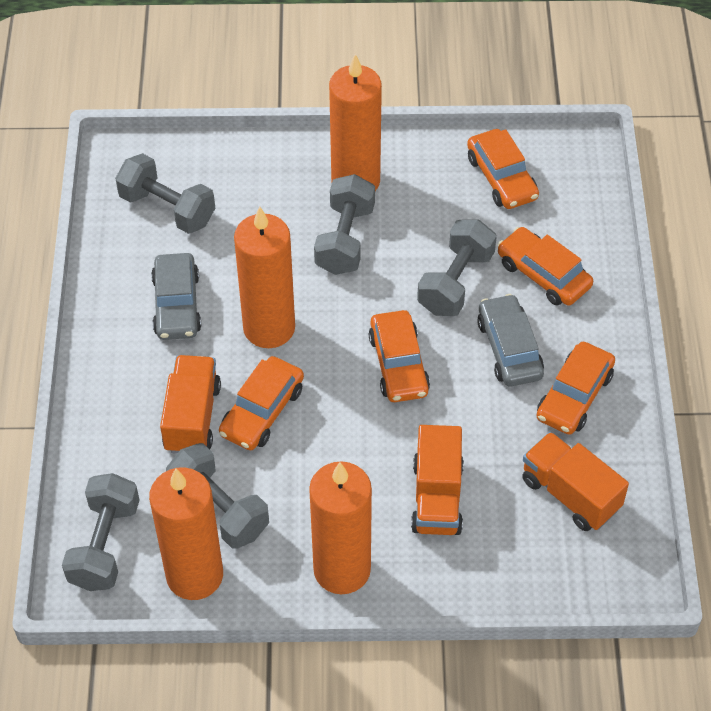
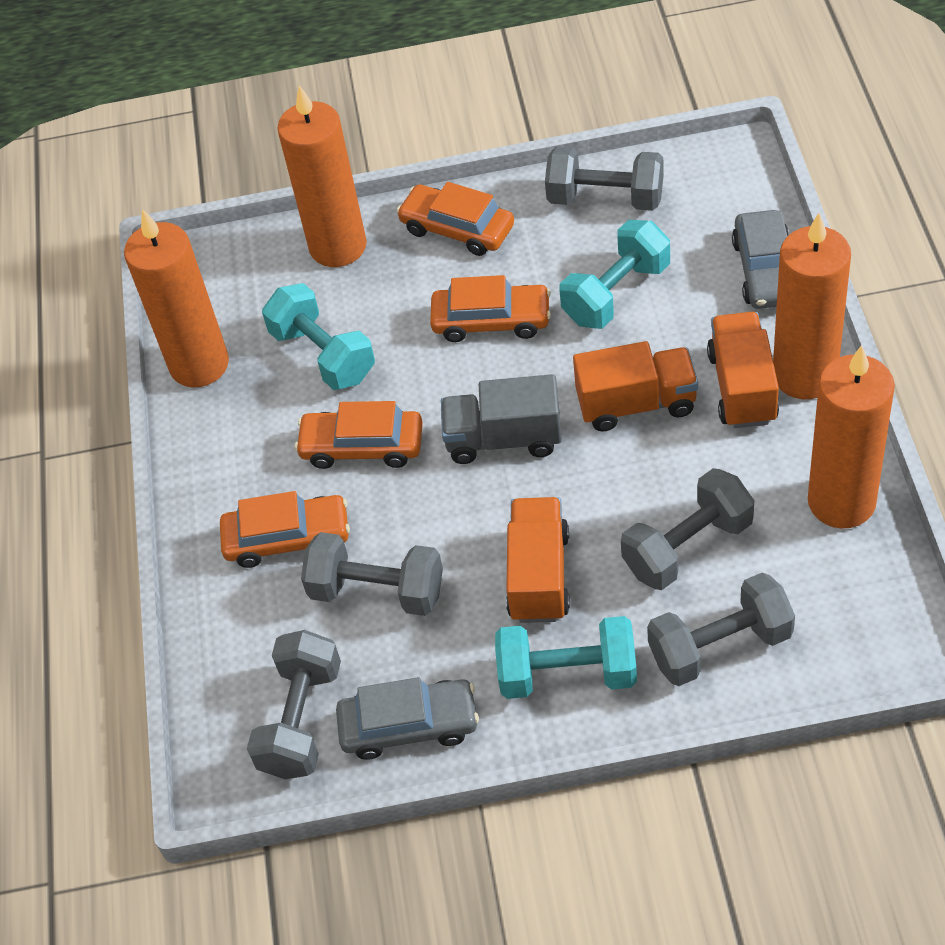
grey truck: 0 -> 1
orange car: 5 -> 4
turquoise dumbbell: 0 -> 3

